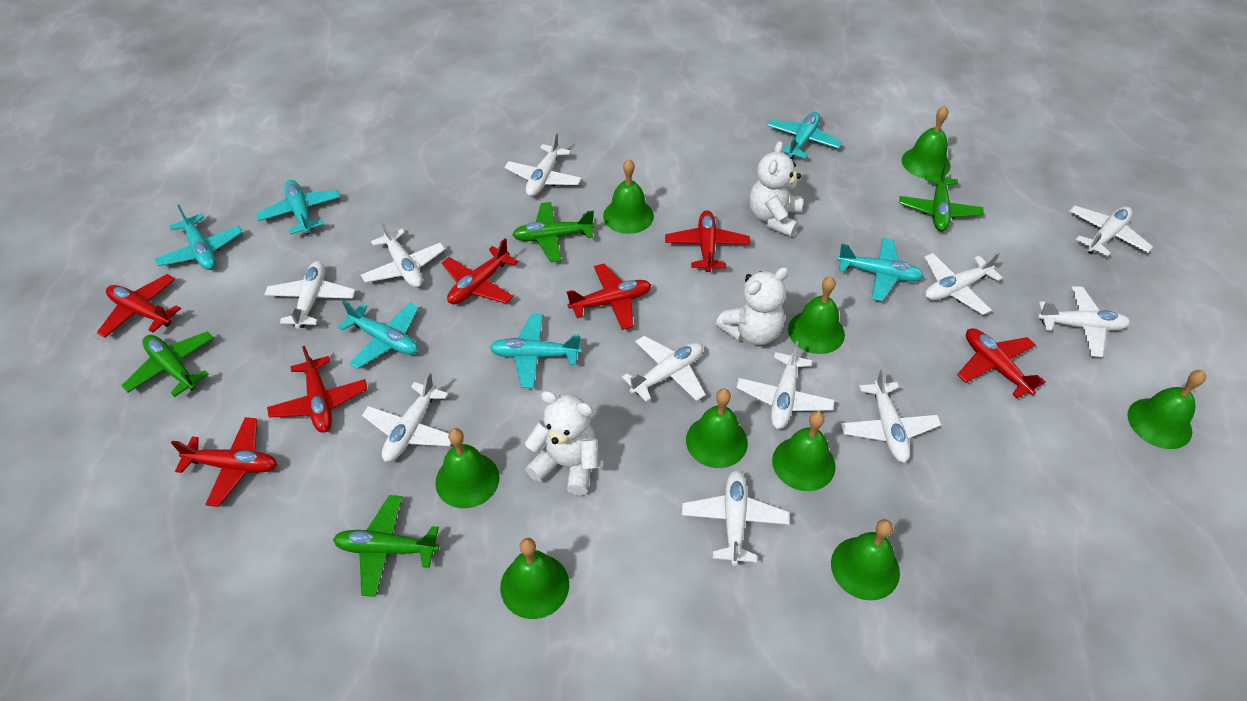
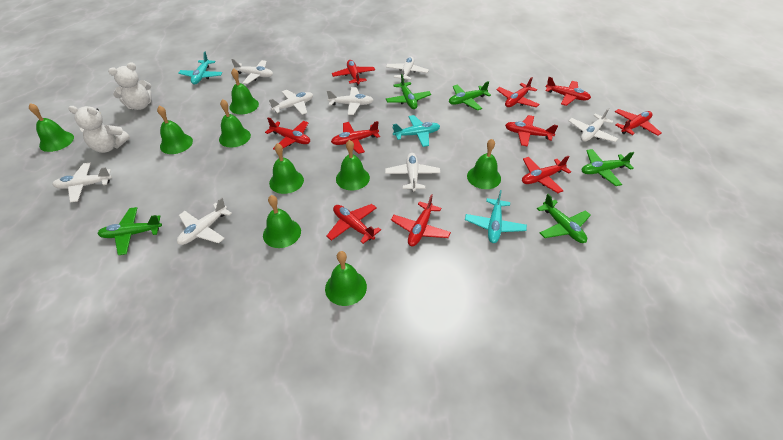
green plane: 4 -> 5
red plane: 7 -> 10
turquoise plane: 6 -> 3
white plane: 11 -> 8
white teddy bear: 3 -> 2

